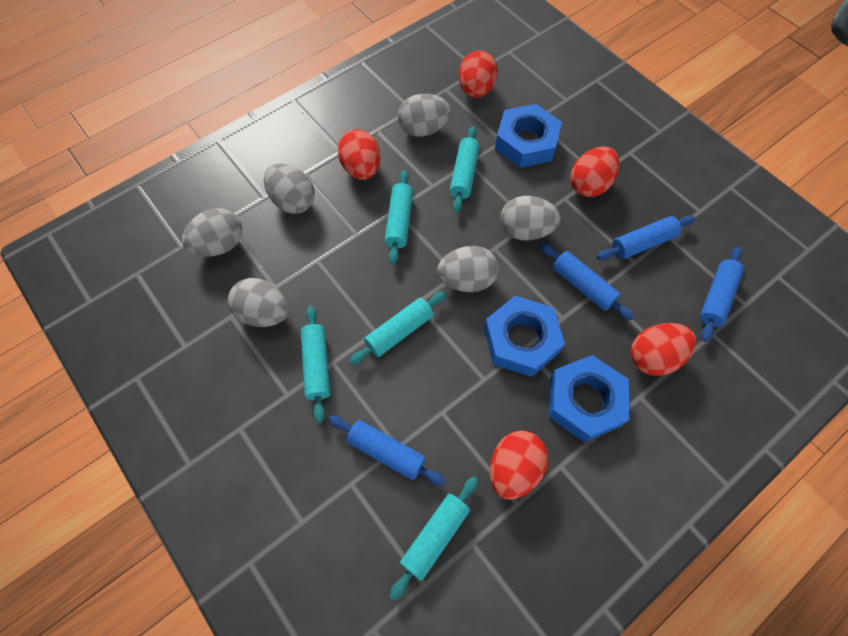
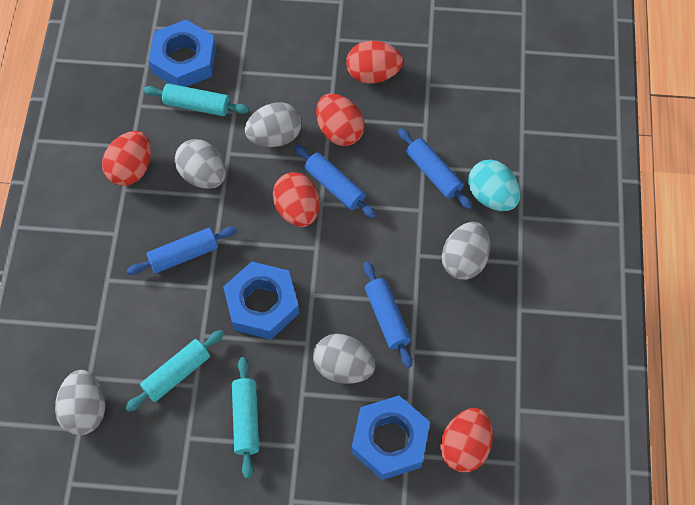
grey egg: 6 -> 5
turquoise egg: 0 -> 1
turquoise rolling pin: 5 -> 3

